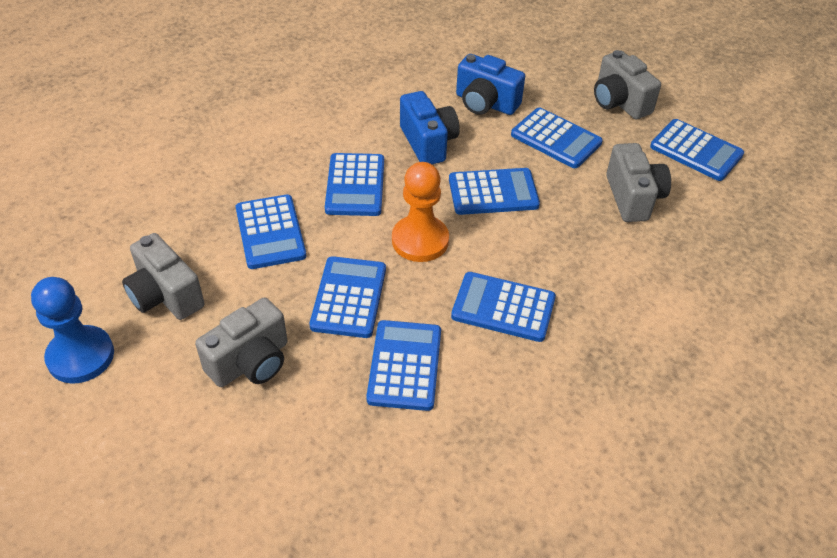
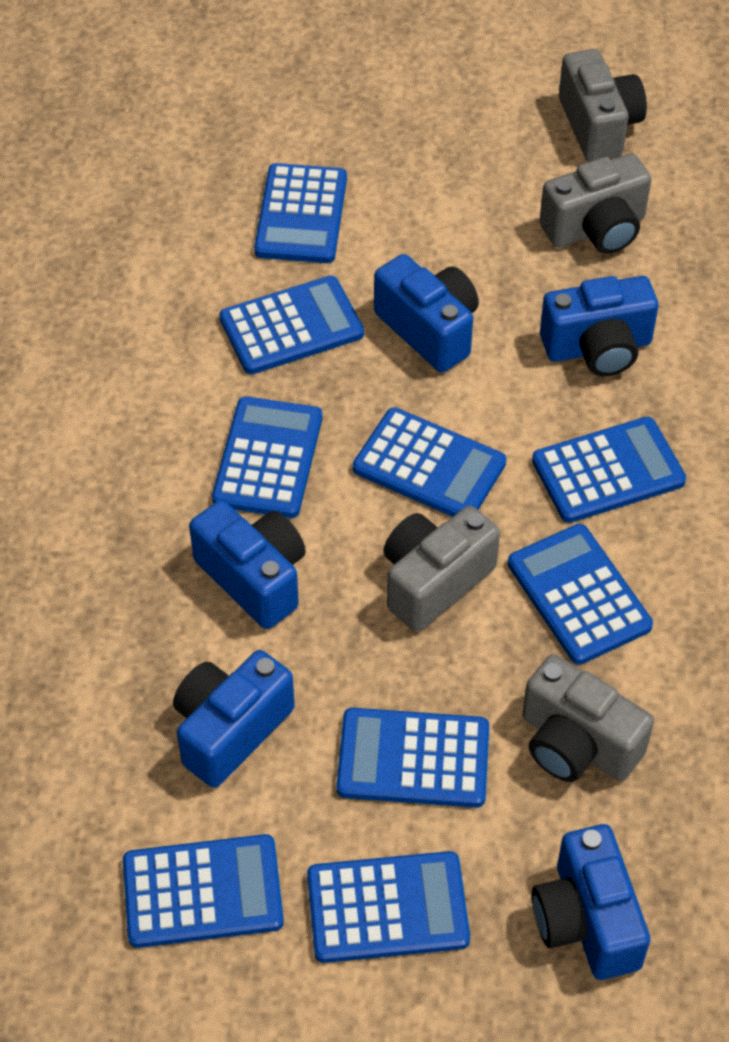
blue calculator: 8 -> 9
blue camera: 2 -> 5
blue pawn: 1 -> 0
orange pawn: 1 -> 0

